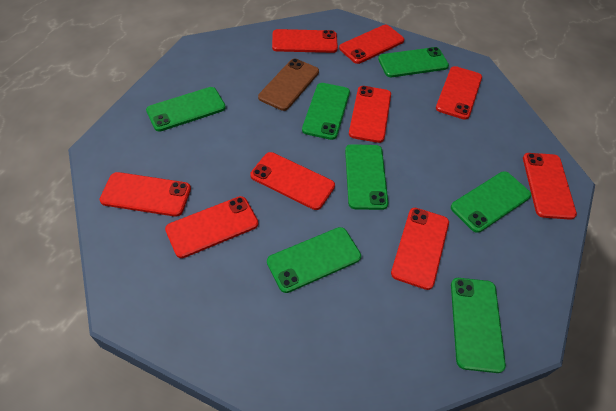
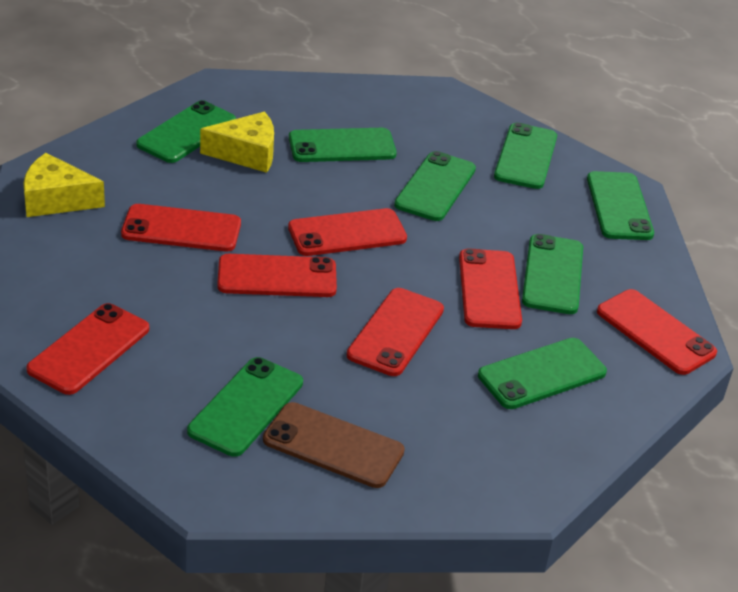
green phone: 7 -> 8
red phone: 9 -> 7
yellow cheese: 0 -> 2

